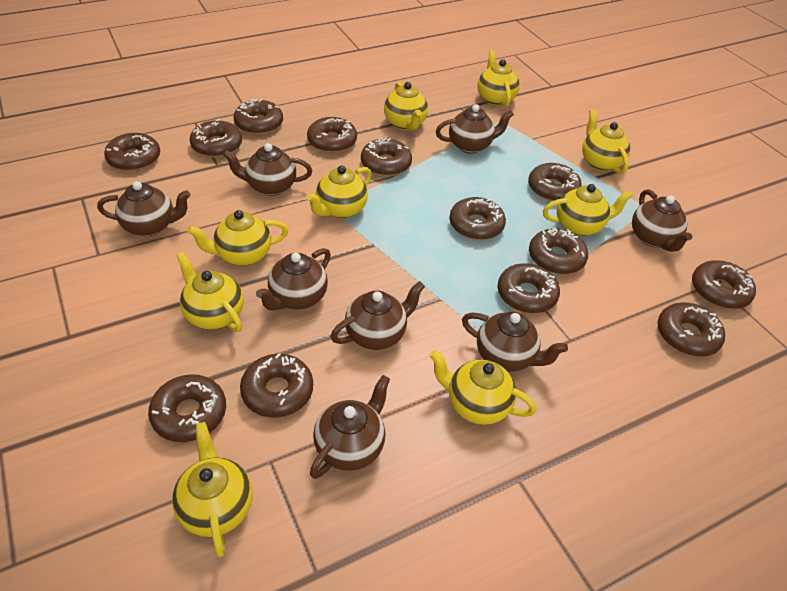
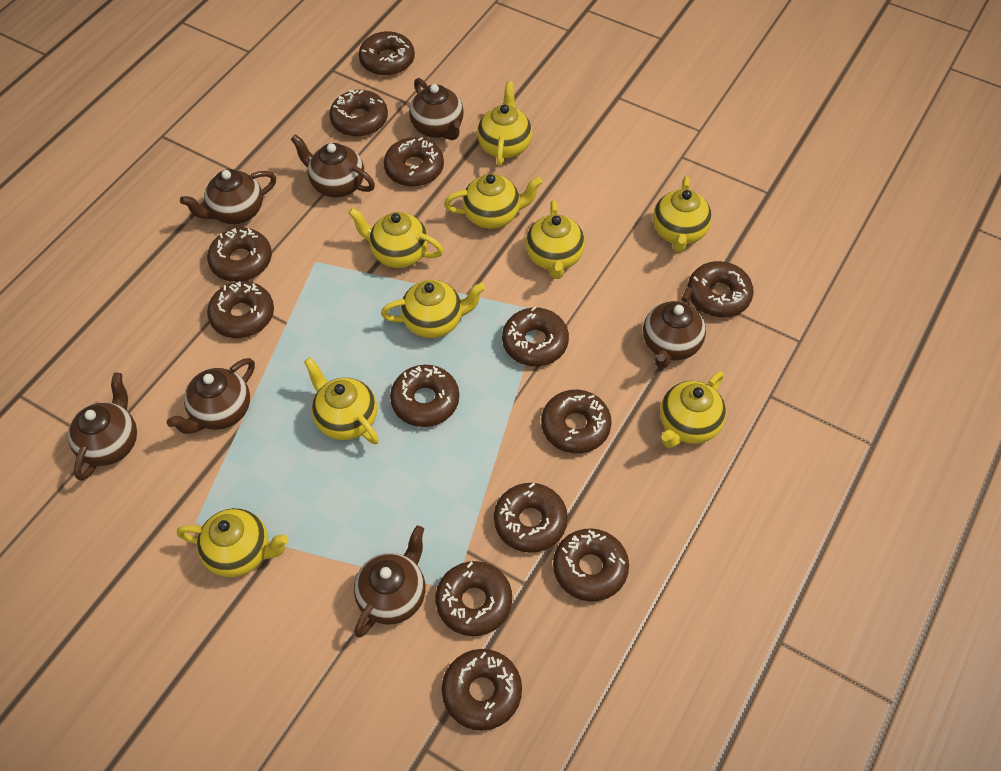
brown teapot: 8 -> 7

